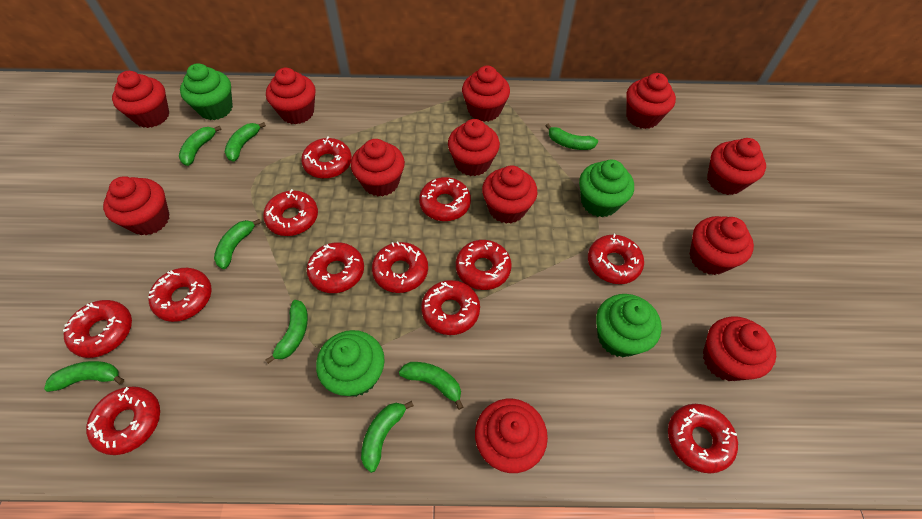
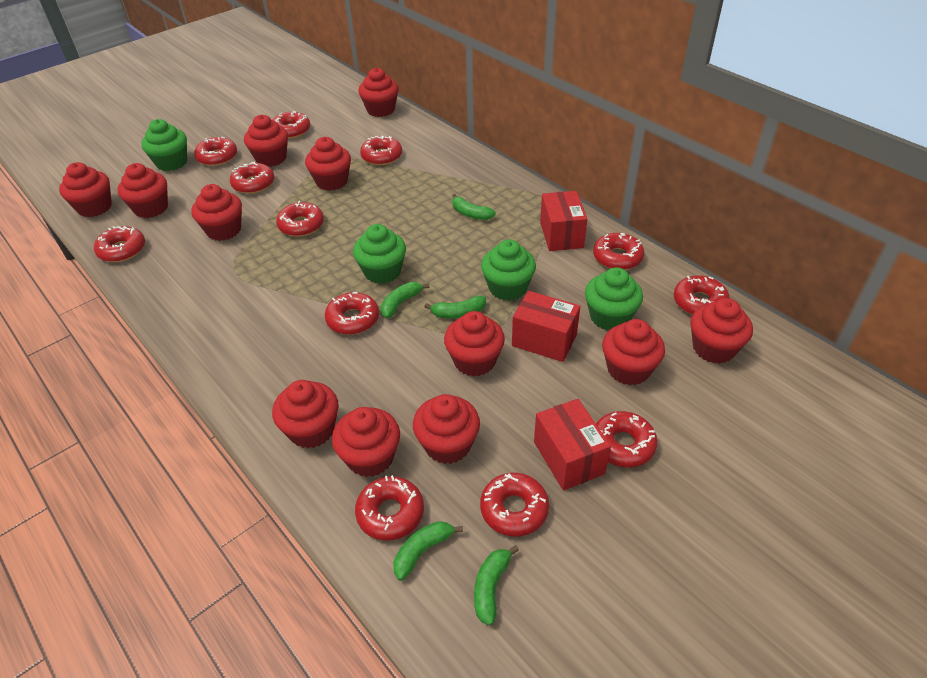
green banana: 8 -> 5
red box: 0 -> 3

